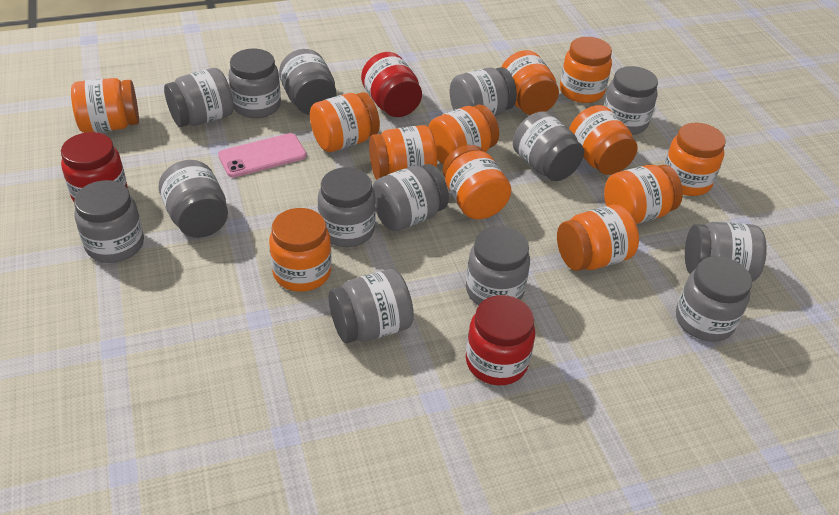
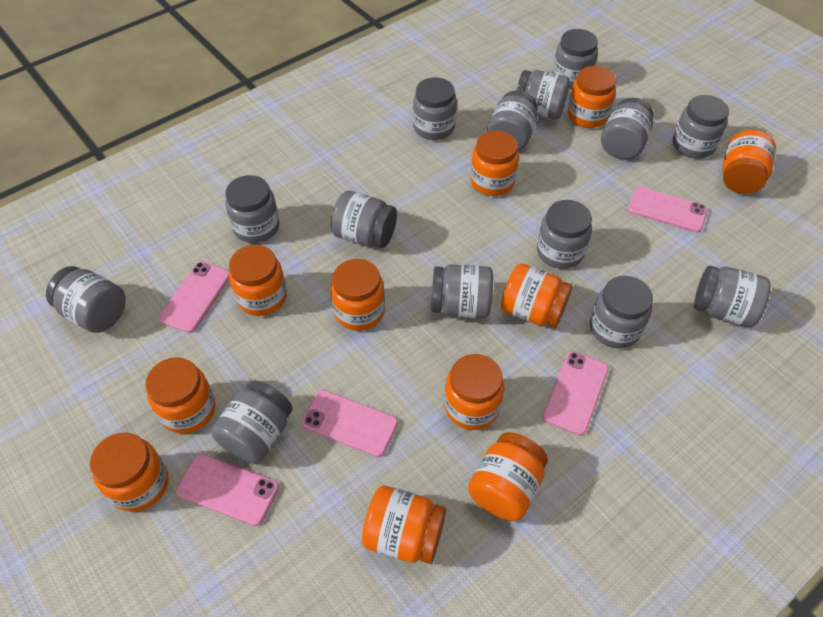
orange jar: 12 -> 11
pink phone: 1 -> 5
red jar: 3 -> 0

